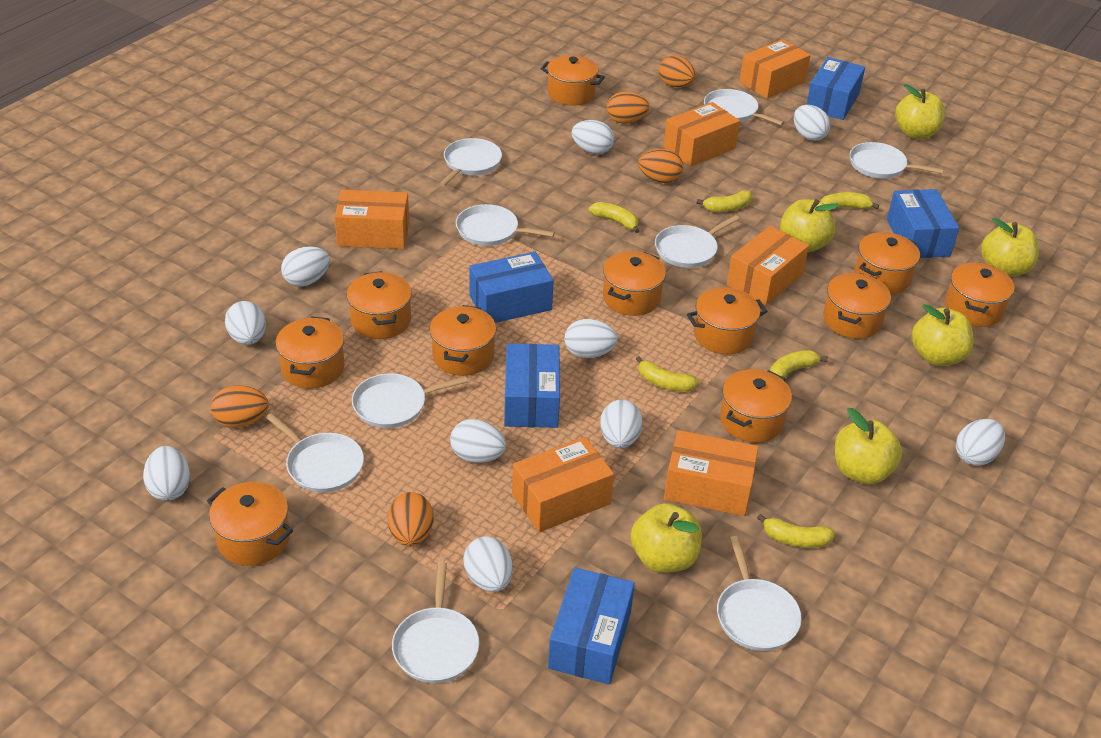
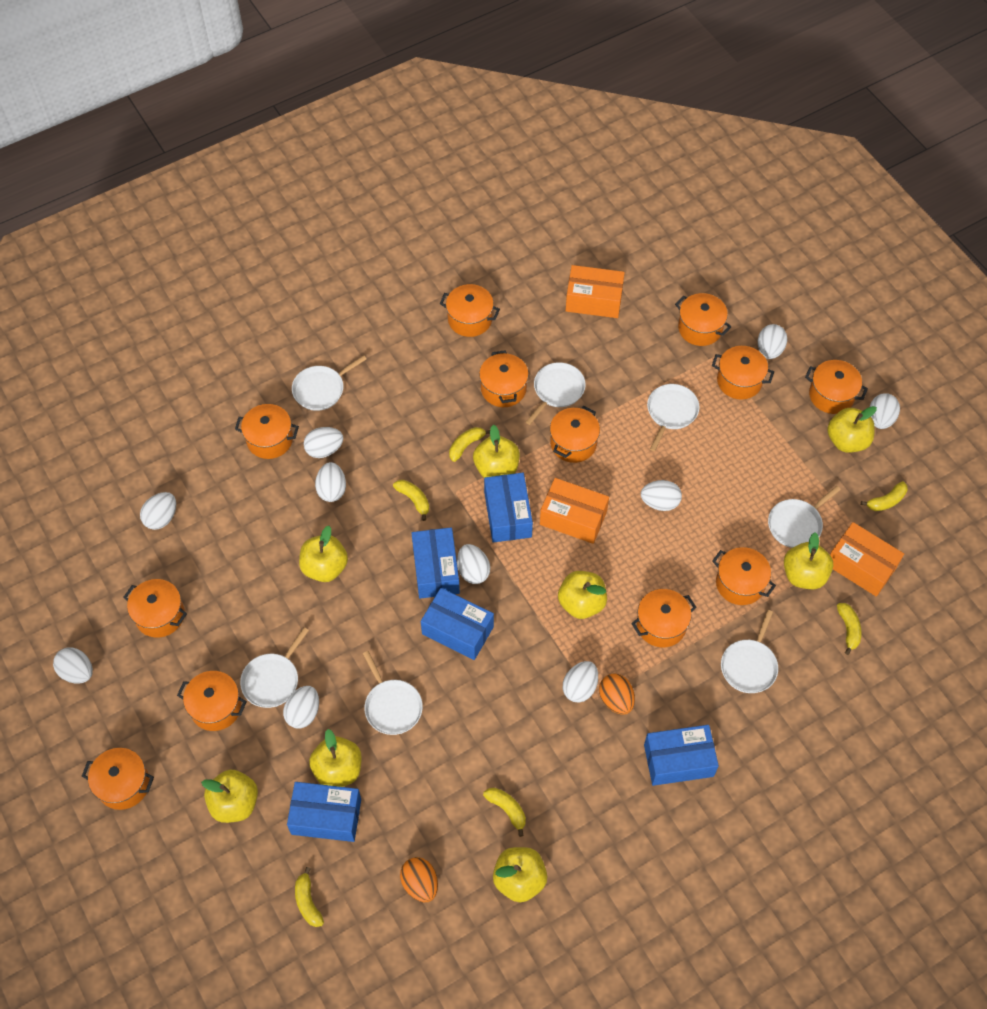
orange box: 6 -> 3
orange egg: 5 -> 2
orange pot: 11 -> 12
white pan: 9 -> 7
yellow apple: 6 -> 8

